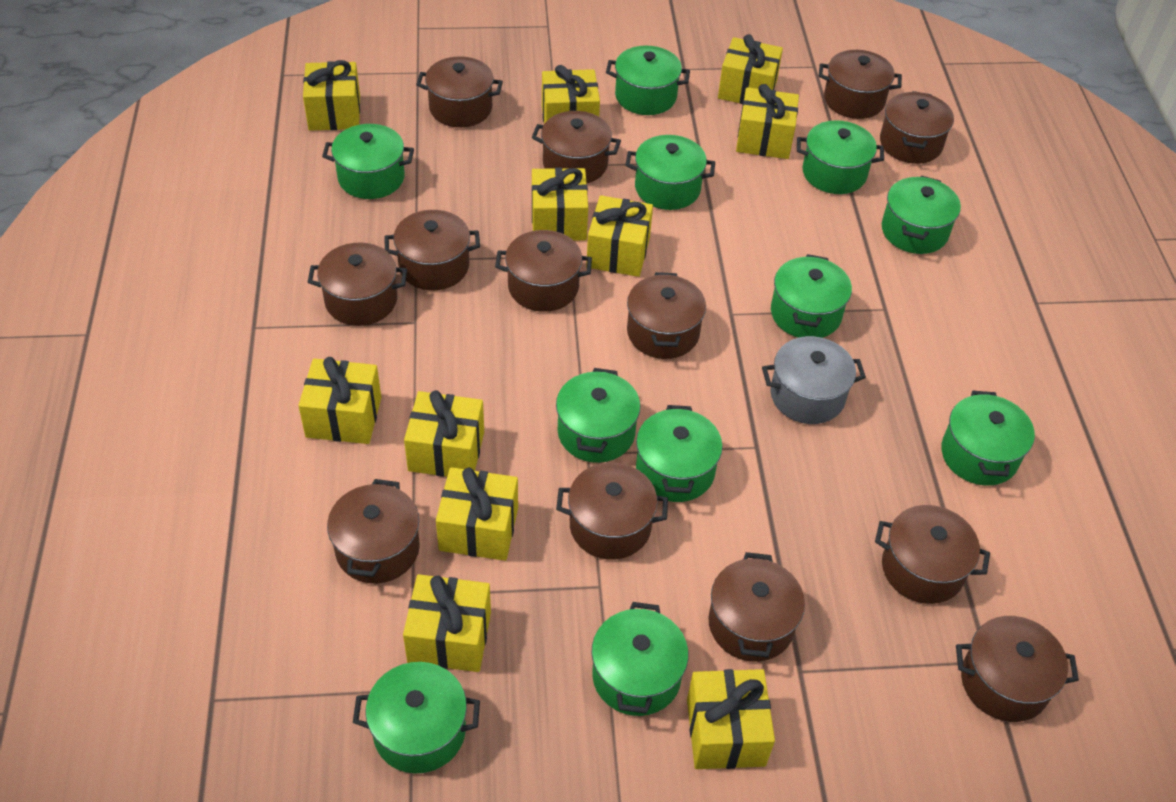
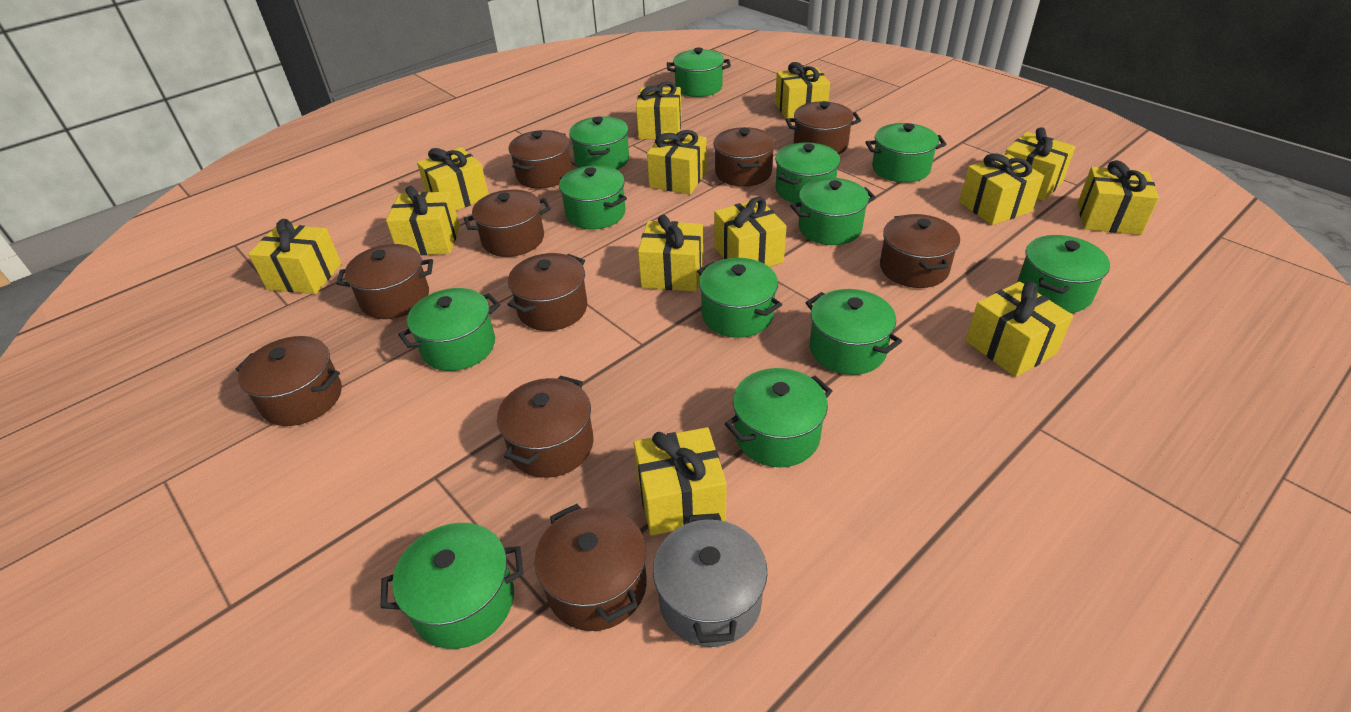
brown pot: 13 -> 10
green pot: 11 -> 12
yellow gift: 11 -> 13

